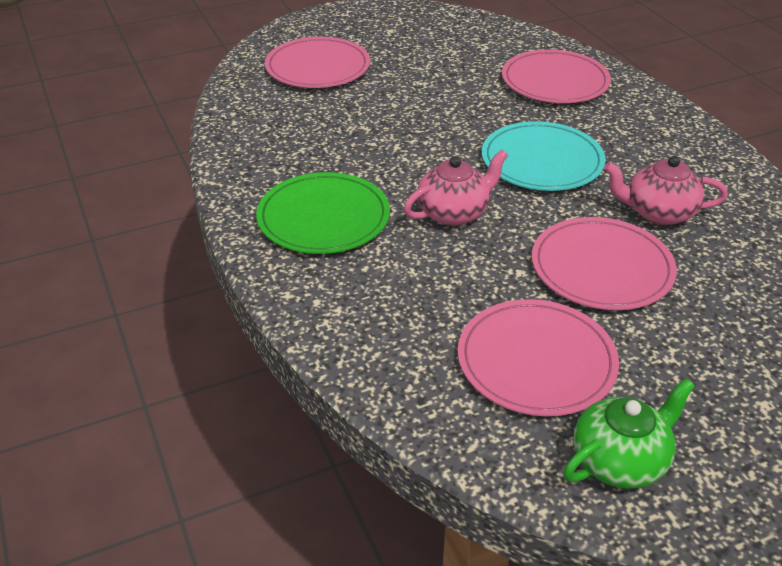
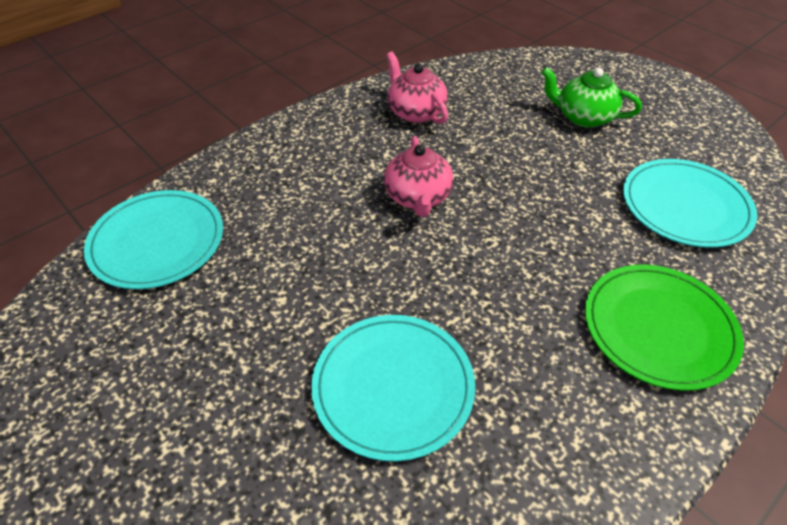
pink plate: 4 -> 0
turquoise plate: 1 -> 3

